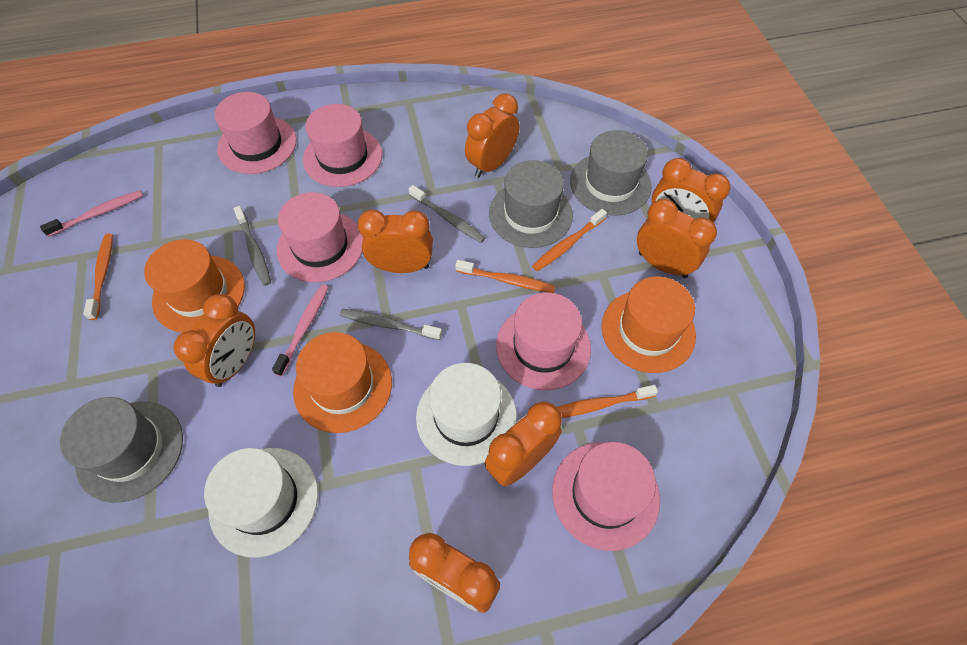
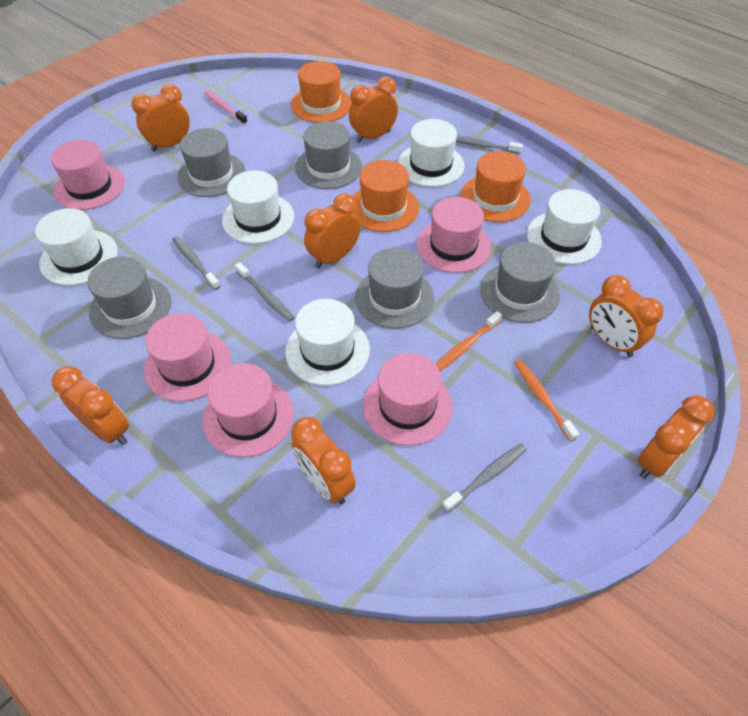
grey hat: 3 -> 5
grey toothbrush: 3 -> 4
orange toothbrush: 4 -> 2
pink toothbrush: 2 -> 1
white hat: 2 -> 5

